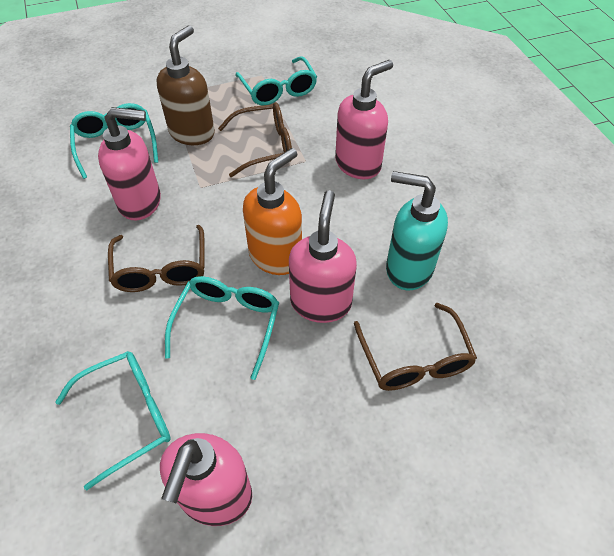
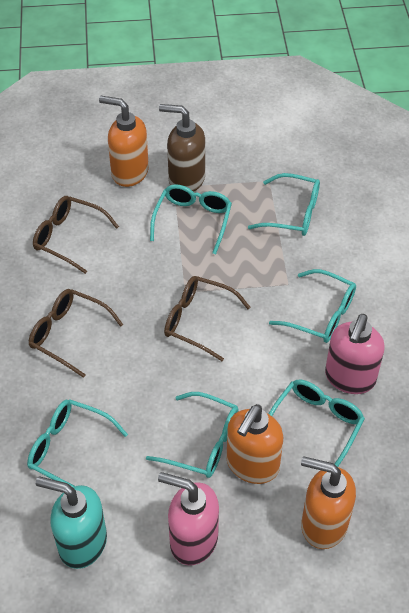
orange soap dispenser: 1 -> 3
pink soap dispenser: 4 -> 2
turquoise glasses: 4 -> 6

